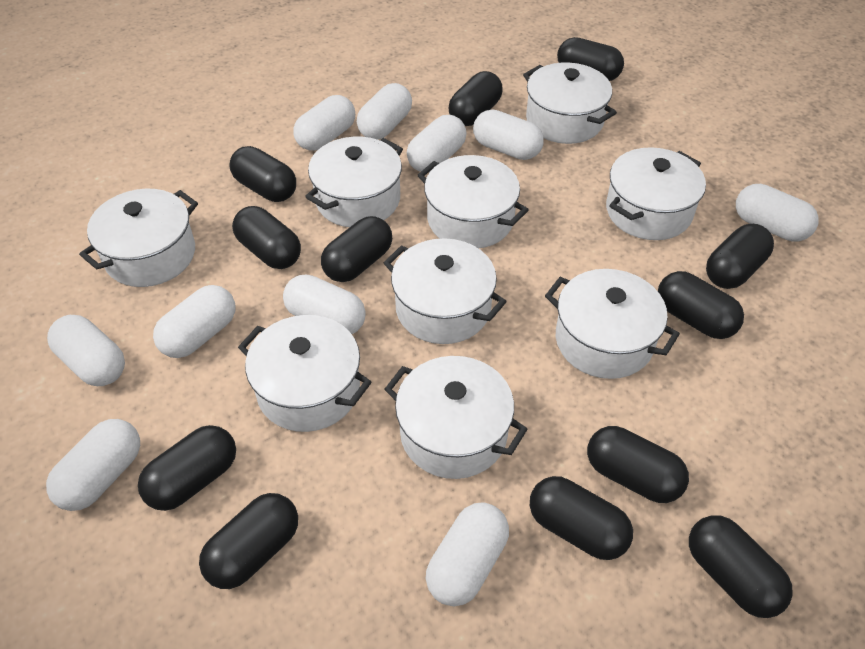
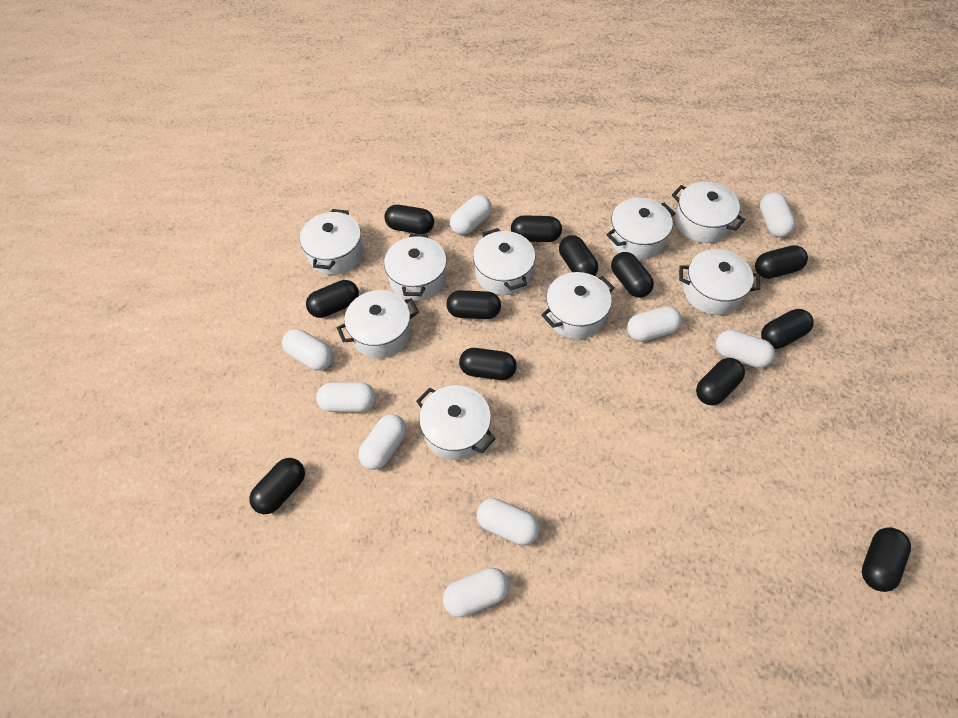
white capsule: 10 -> 9

